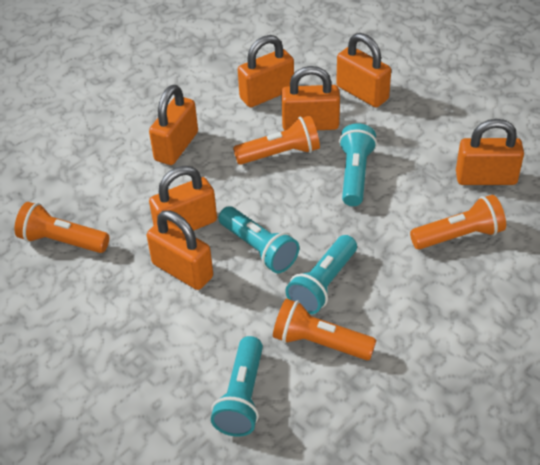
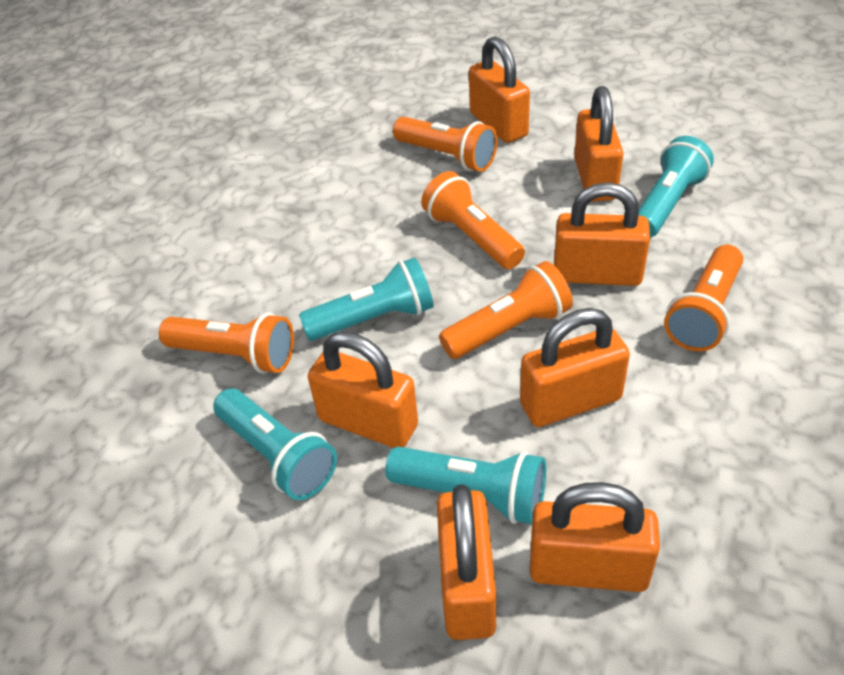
orange flashlight: 4 -> 5

